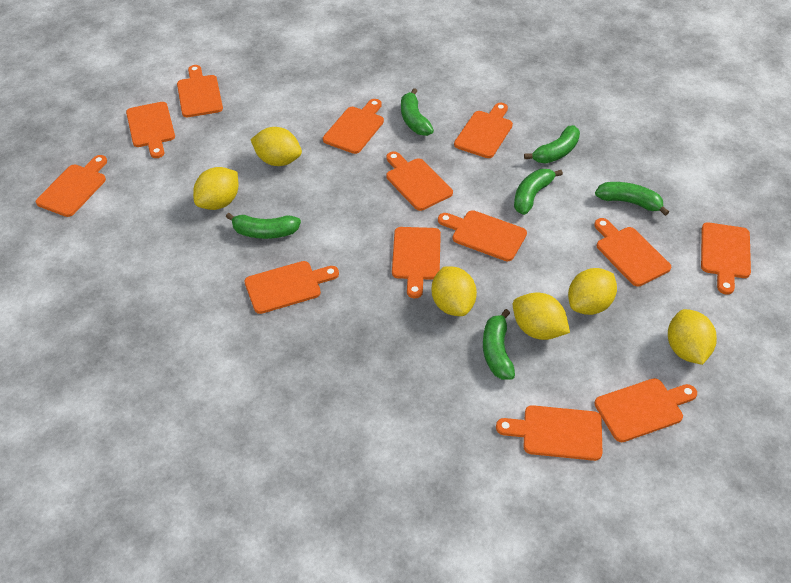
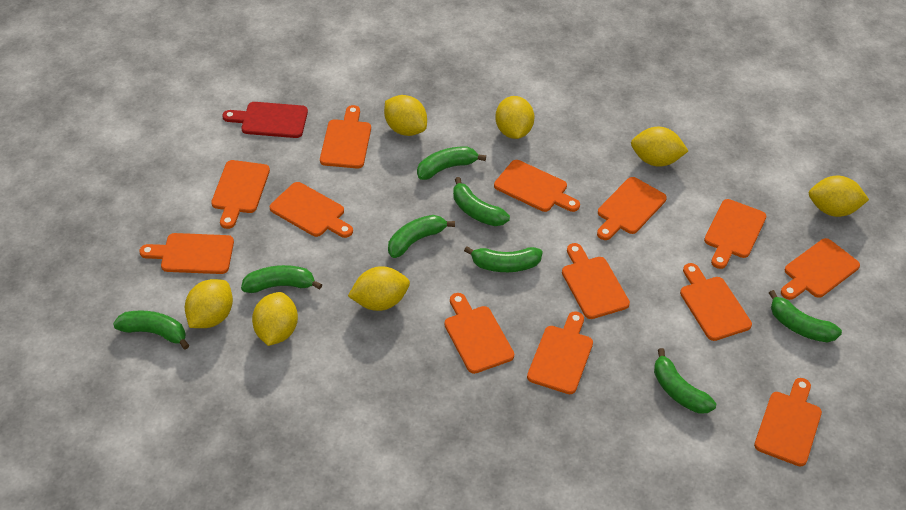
green banana: 6 -> 8
red cutting board: 0 -> 1
yellow lemon: 6 -> 7

